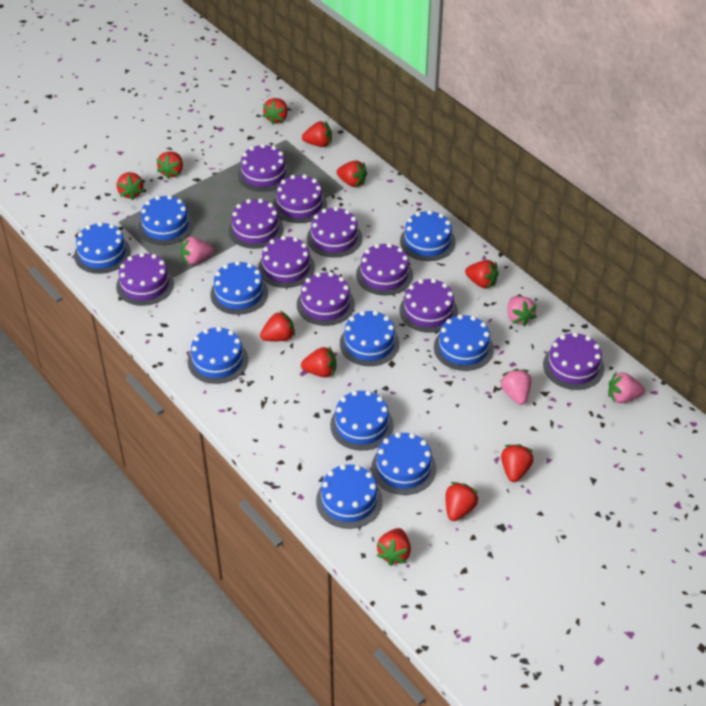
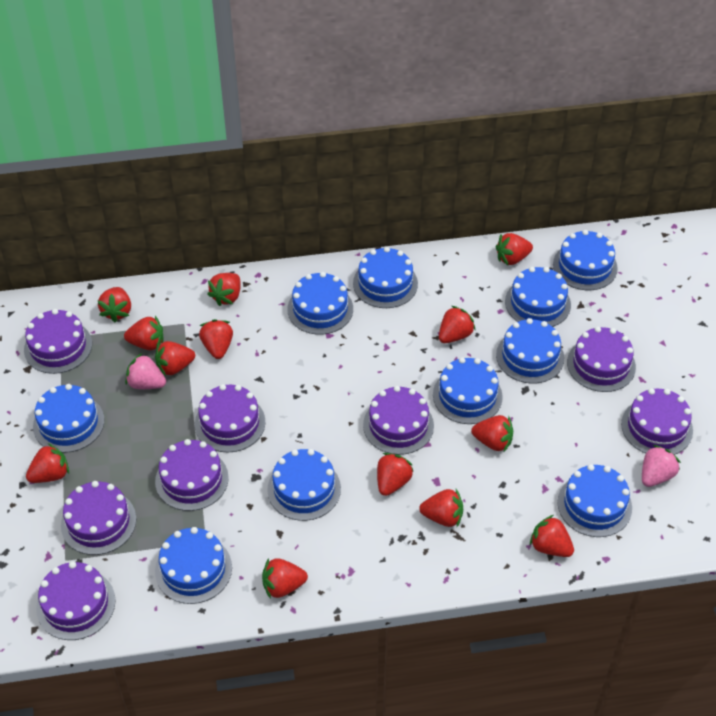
pink strawberry: 4 -> 2
purple cake: 10 -> 8
red strawberry: 11 -> 13

